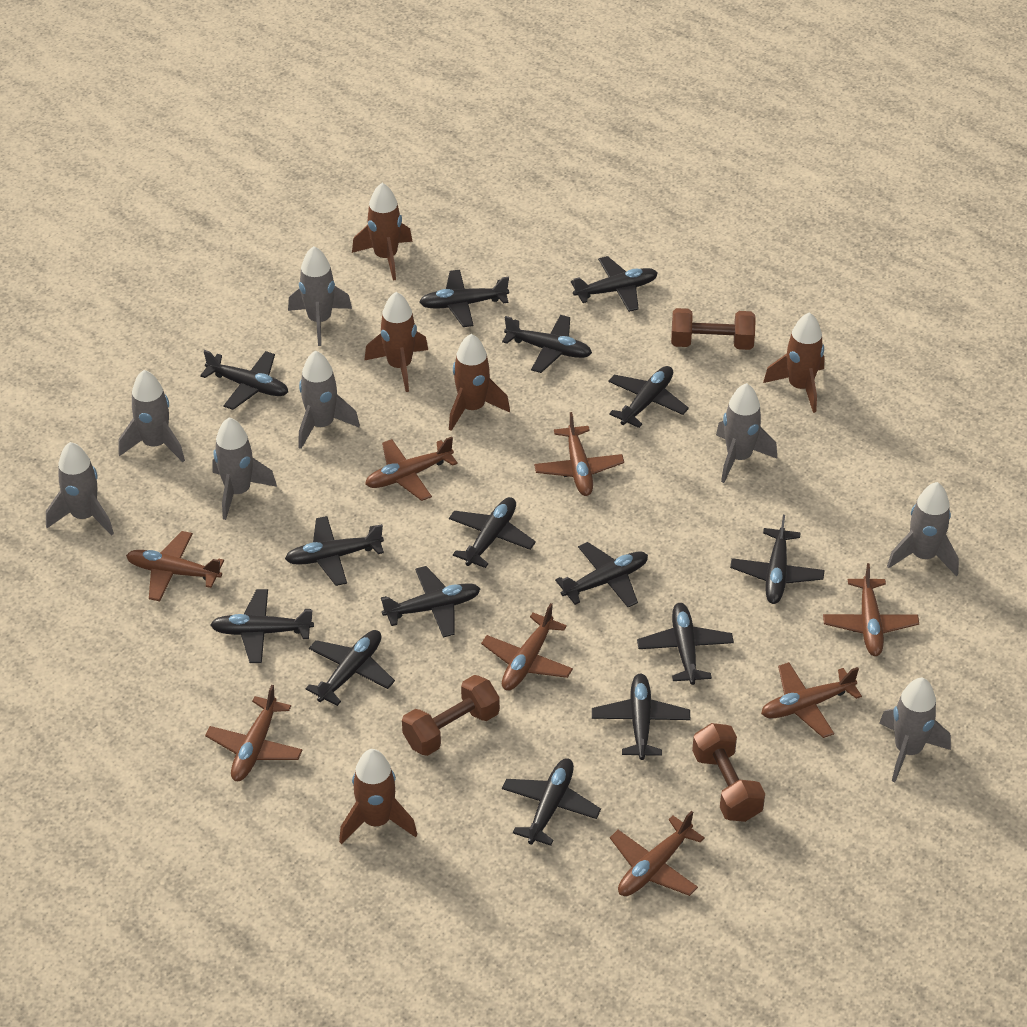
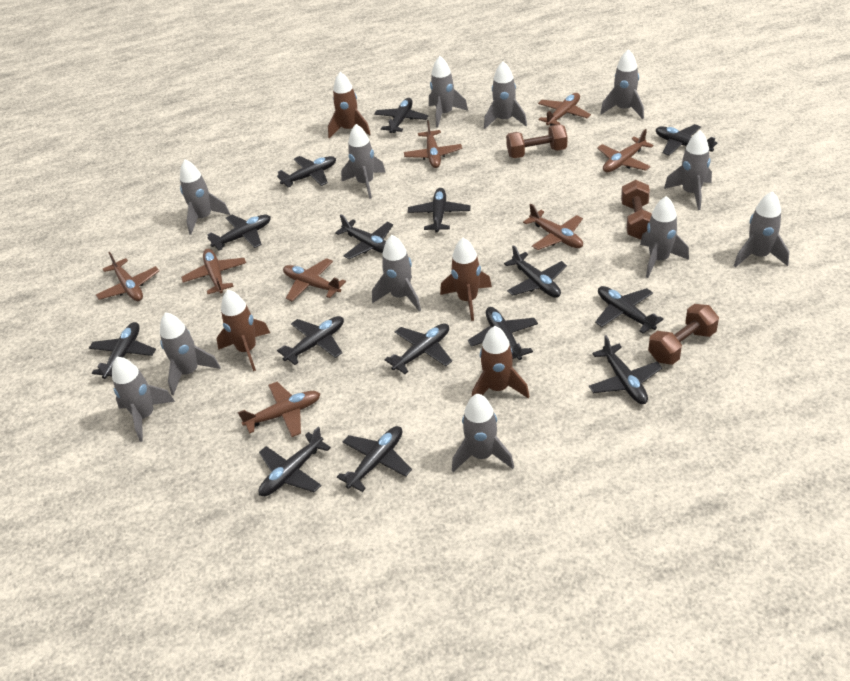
brown rocket: 5 -> 4
grey rocket: 8 -> 12

